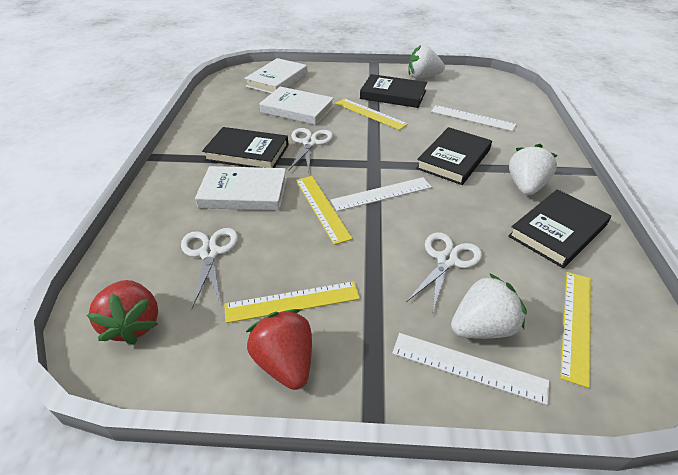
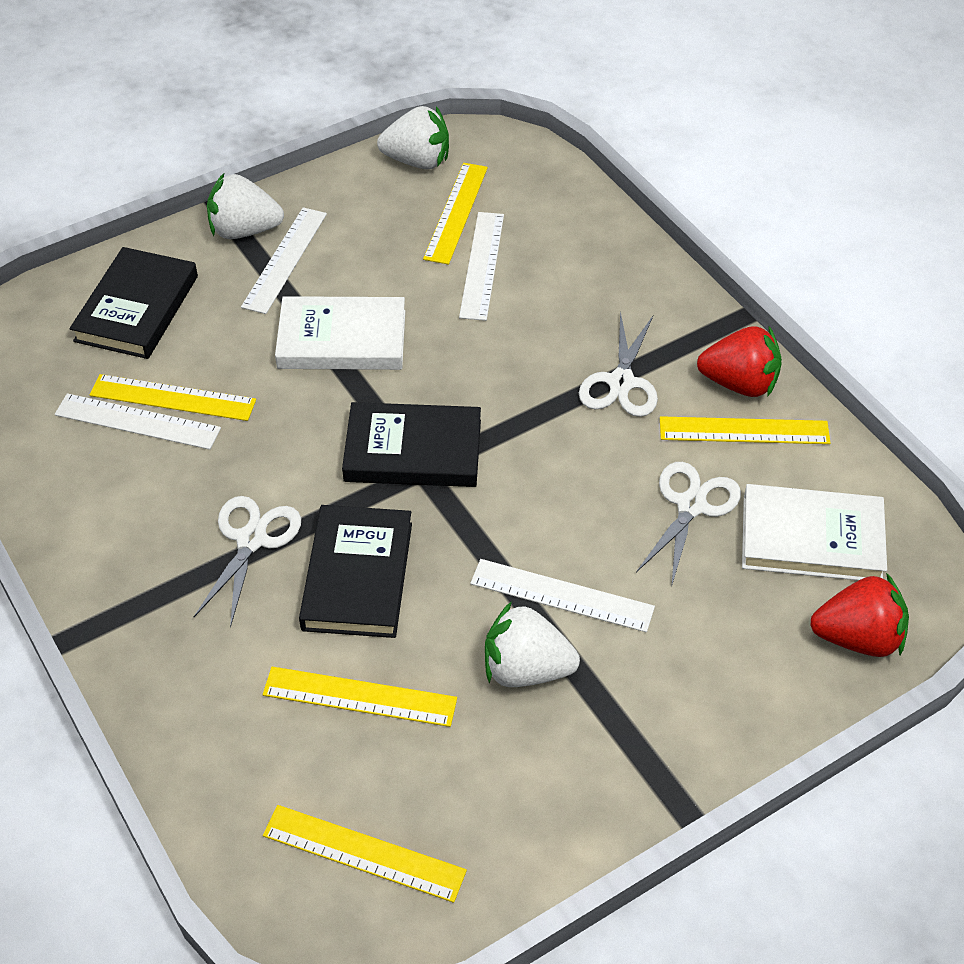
black book: 4 -> 3
white book: 3 -> 2
white ruler: 3 -> 4
yellow ruler: 4 -> 5

